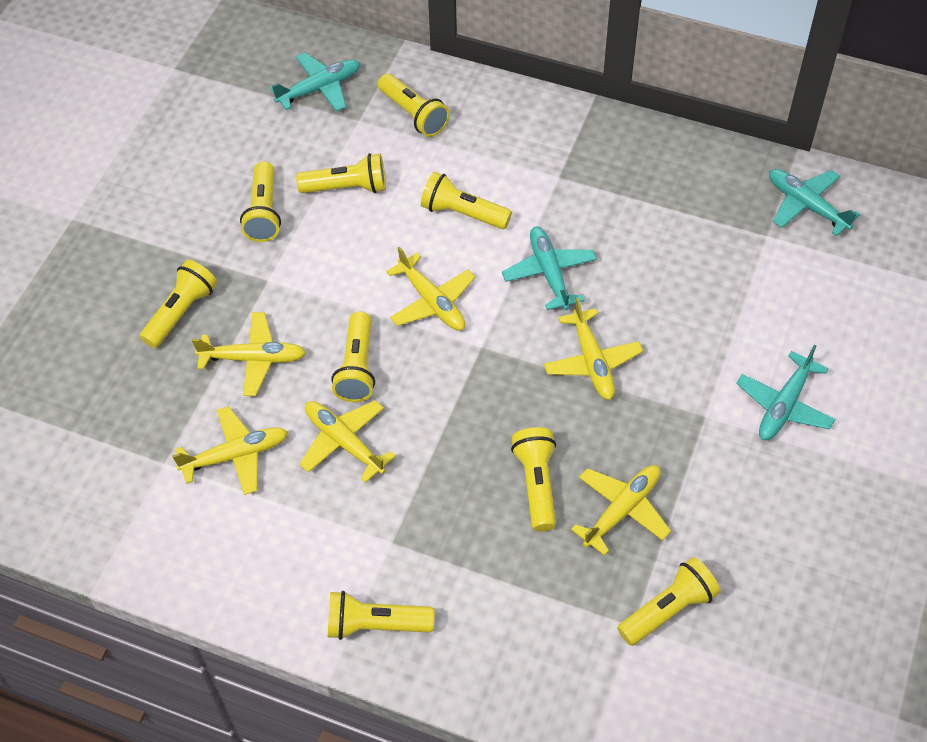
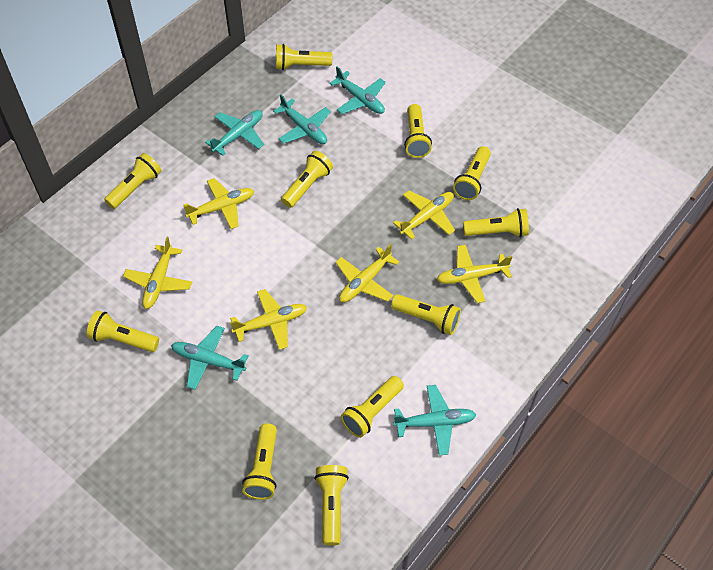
turquoise plane: 4 -> 5
yellow flashlight: 9 -> 11

